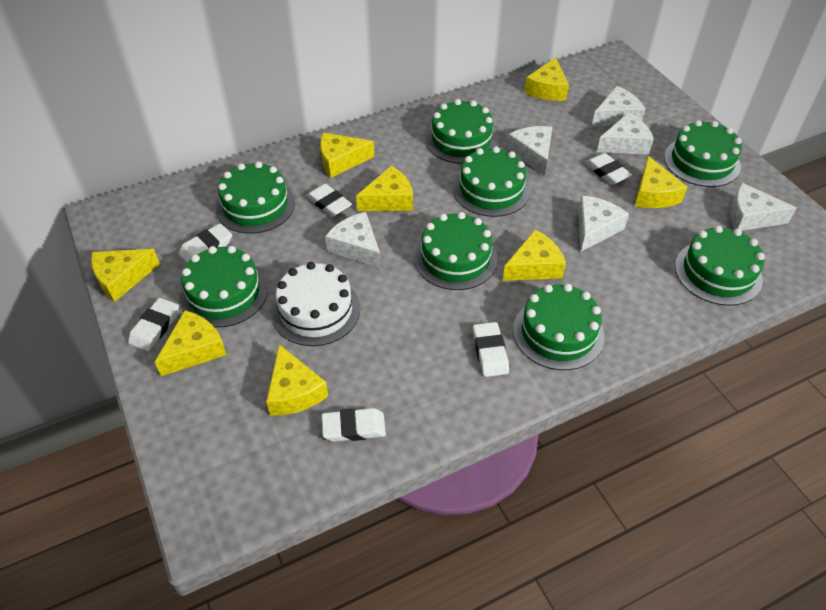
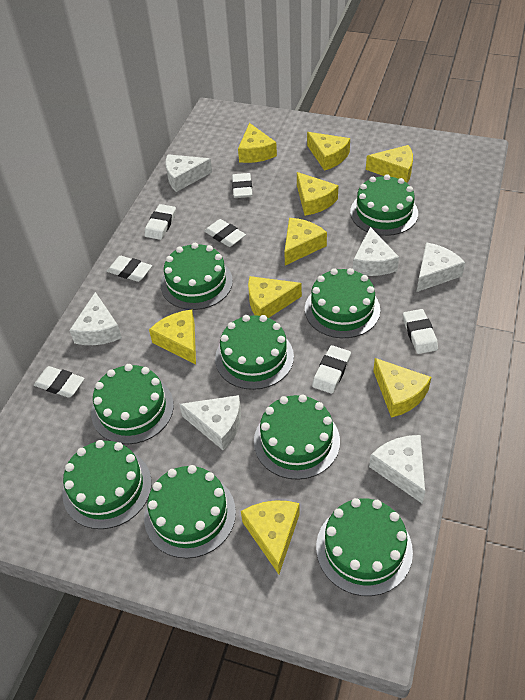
green cake: 8 -> 9
white cake: 1 -> 0
white eraser: 6 -> 7
yellow cheese: 8 -> 9

